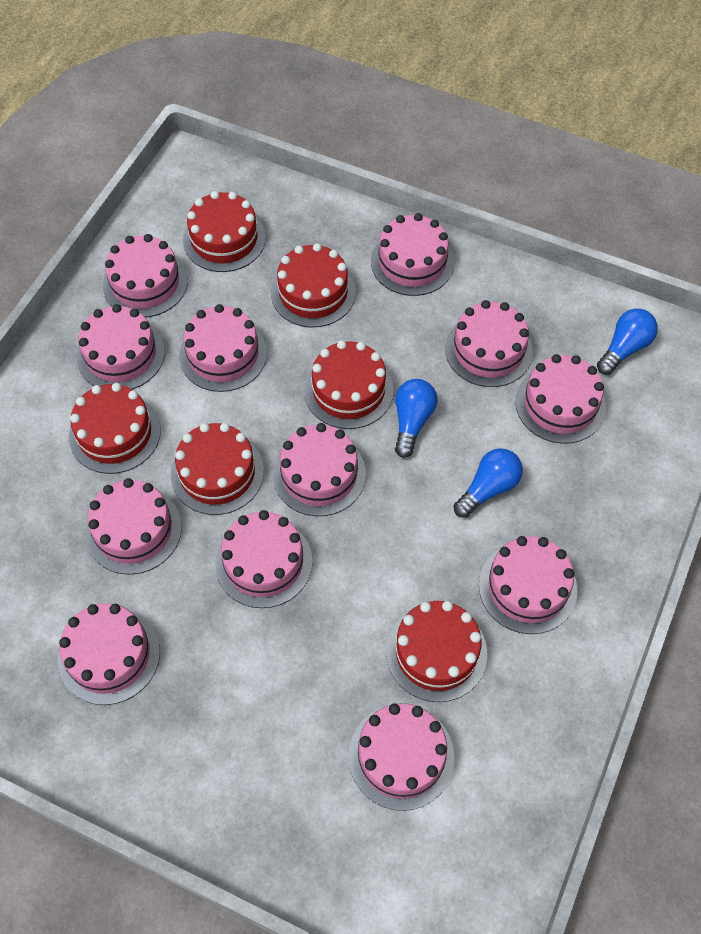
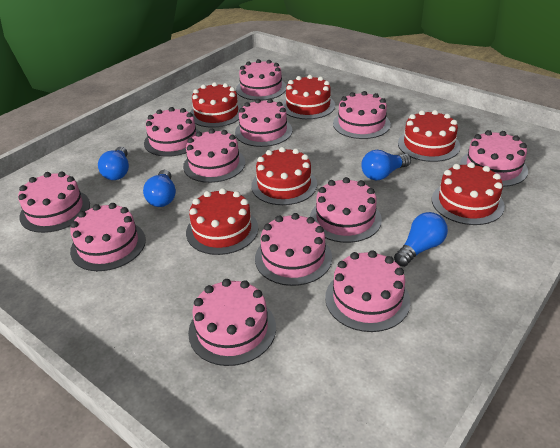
blue light bulb: 3 -> 4

